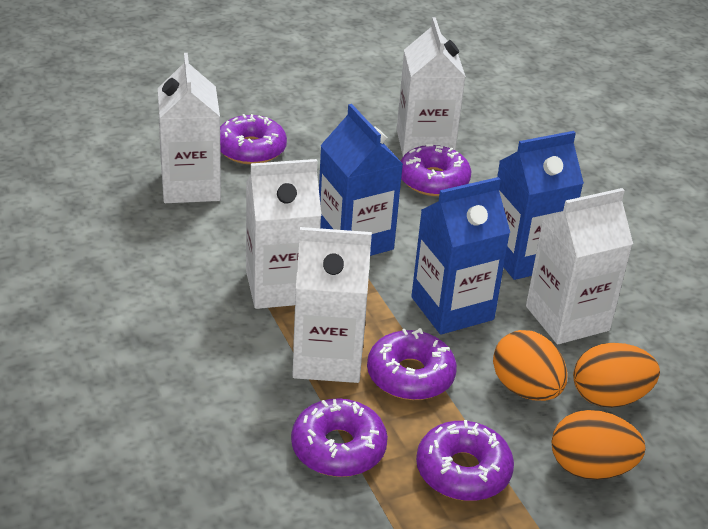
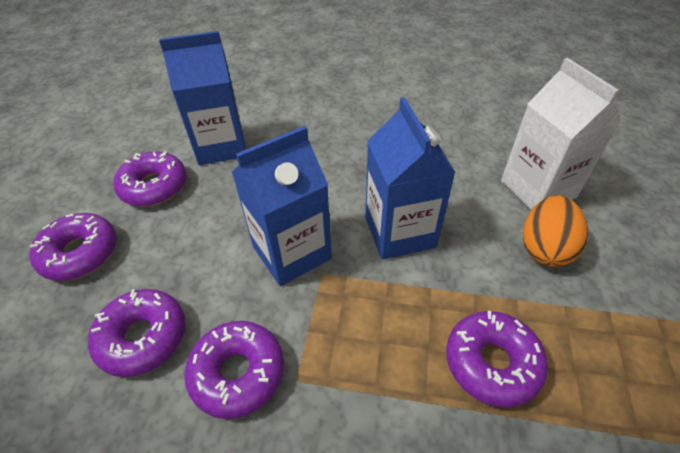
orange egg: 3 -> 1
white carton: 5 -> 1

